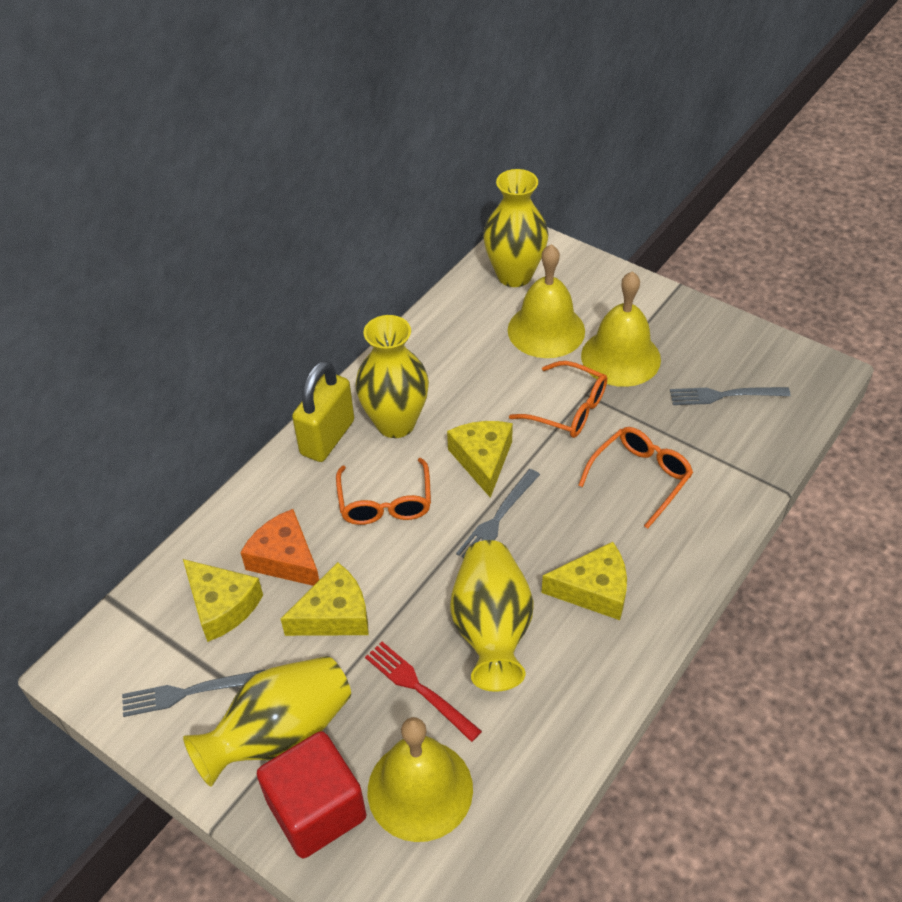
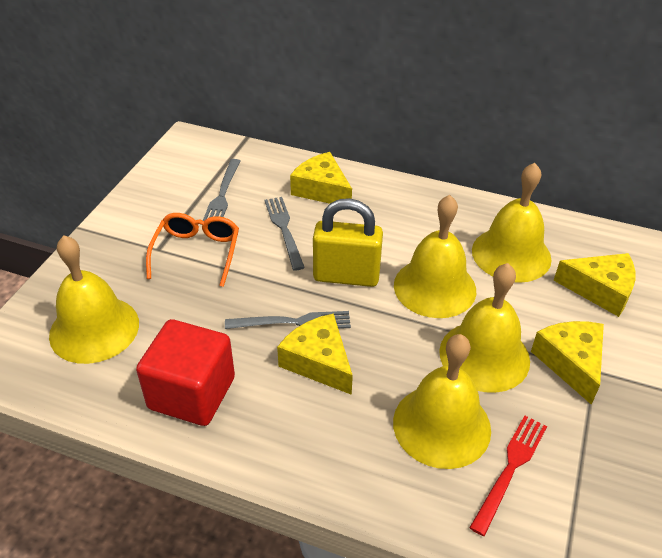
orange cheese: 1 -> 0
orange glasses: 3 -> 1
yellow bell: 3 -> 5
yellow vase: 4 -> 0

